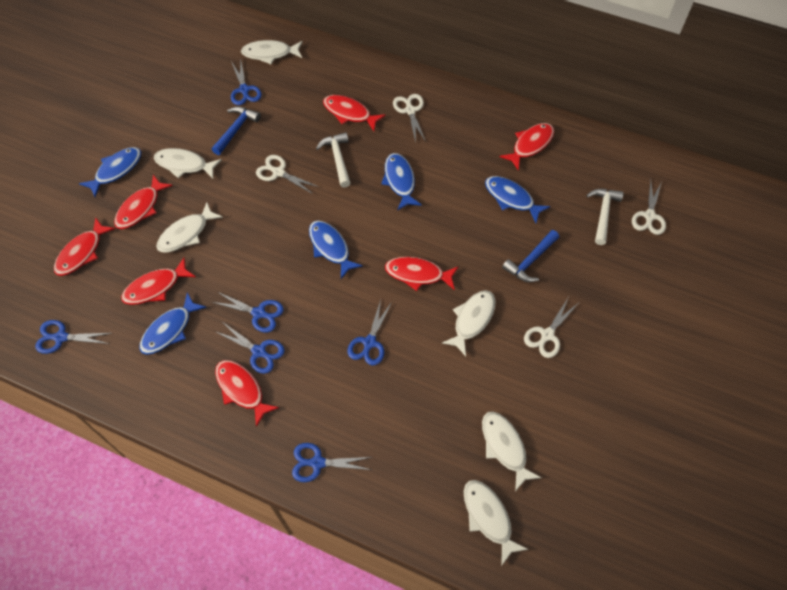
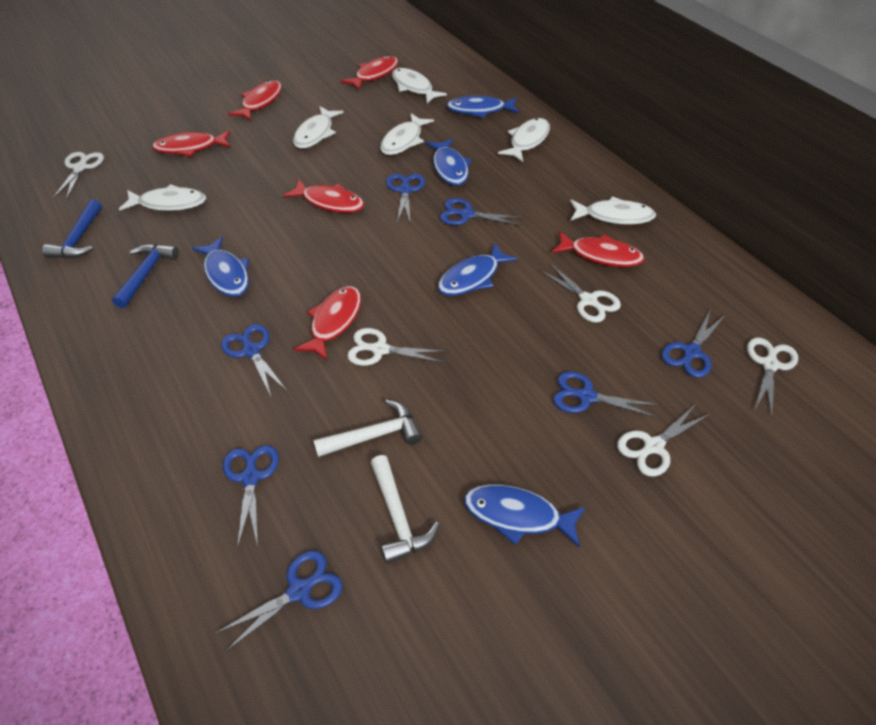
blue scissors: 6 -> 7
red fish: 7 -> 6
white scissors: 4 -> 5

